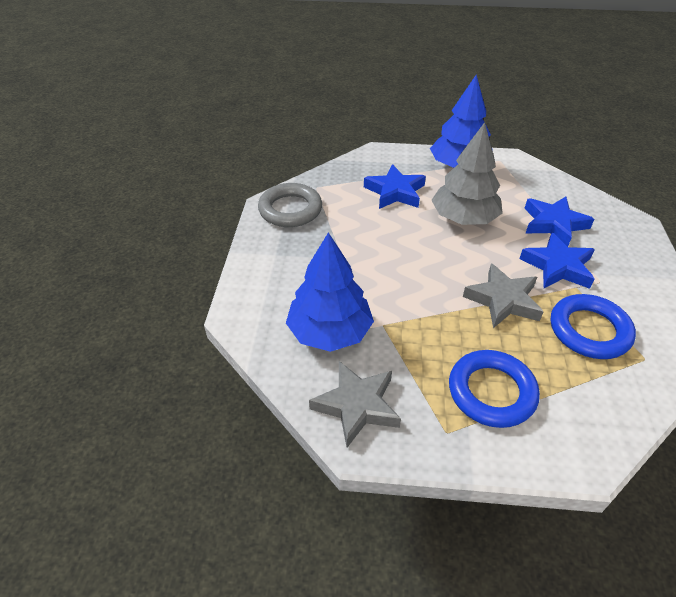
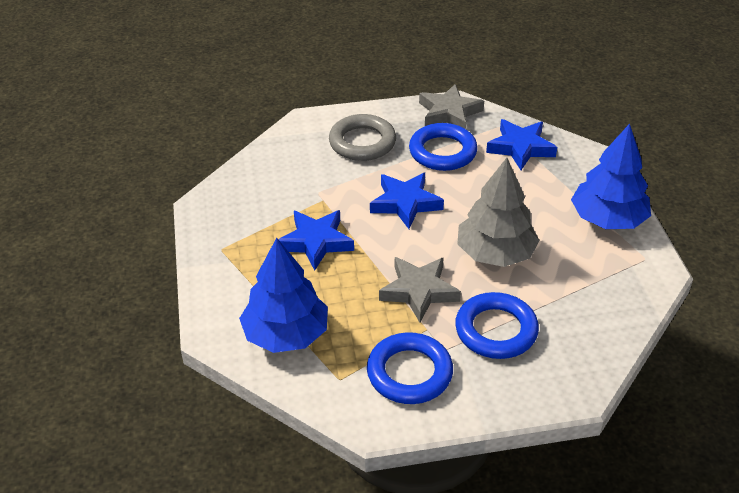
blue ring: 2 -> 3

